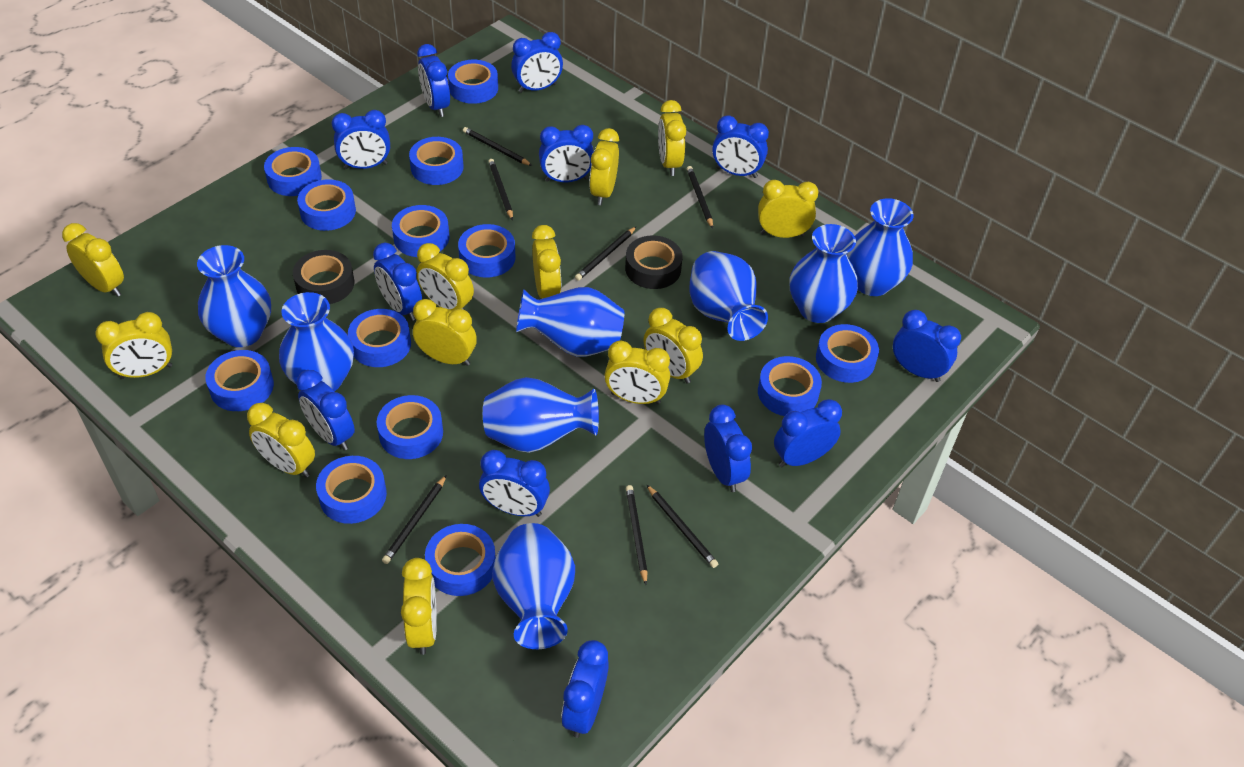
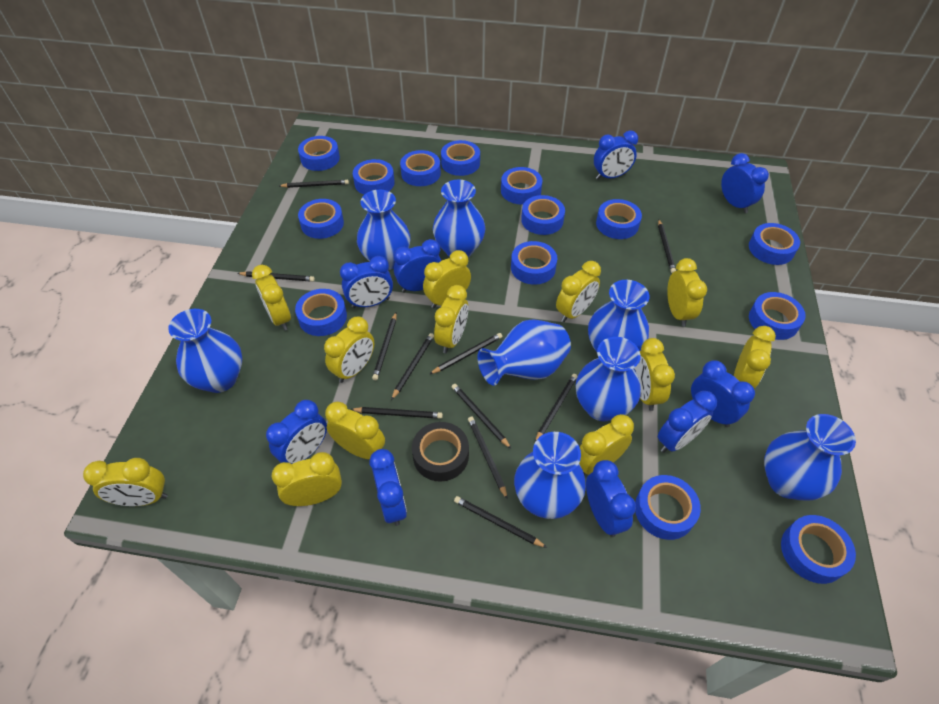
black pencil: 7 -> 11
black tape: 2 -> 1
blue clock: 12 -> 9
blue tape: 13 -> 14

